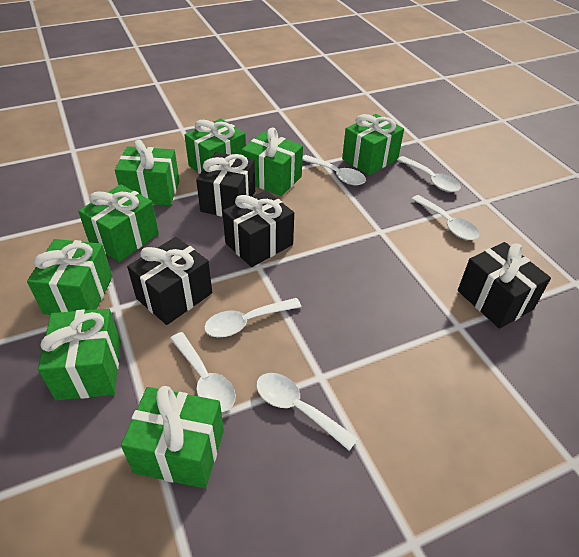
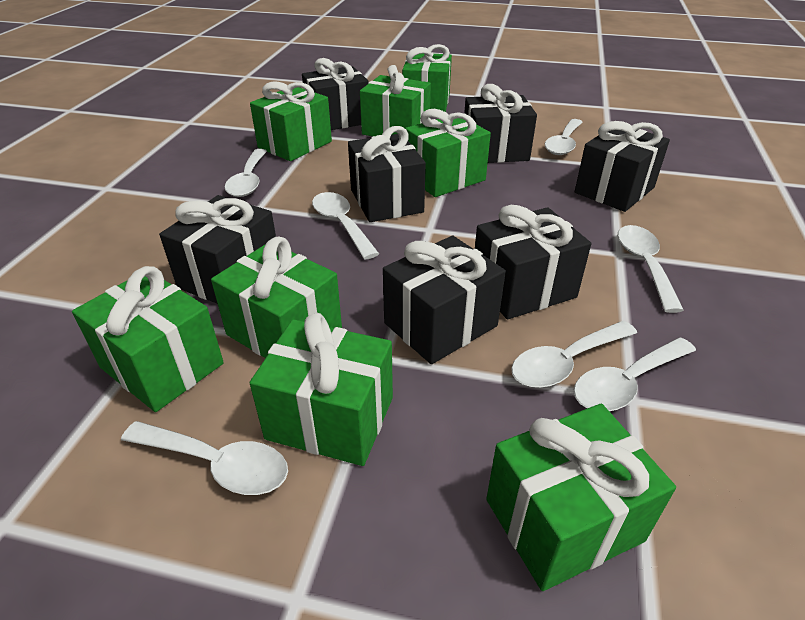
black gift: 4 -> 7
white spoon: 6 -> 7

